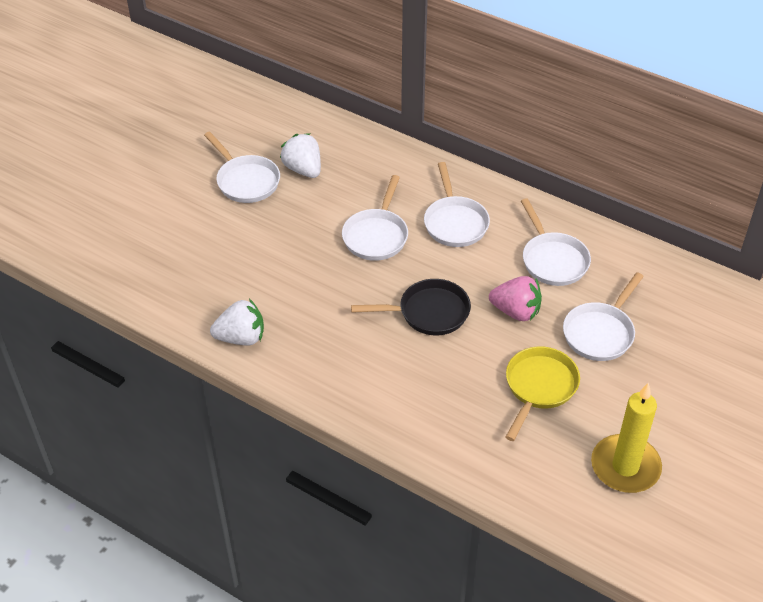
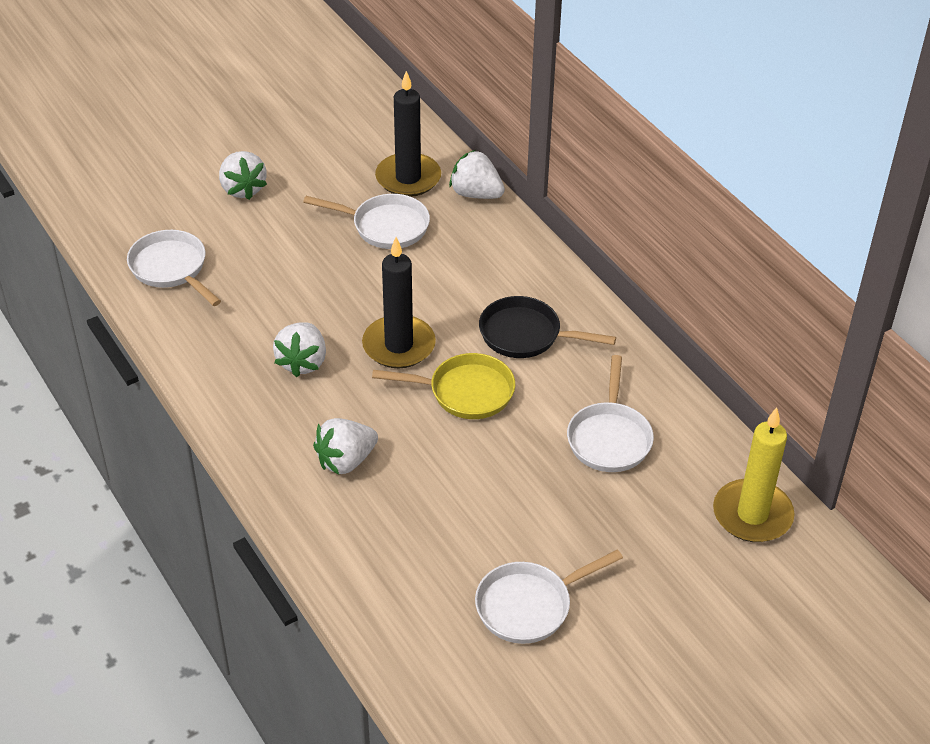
black candle: 0 -> 2
pink strawberry: 1 -> 0
white pan: 5 -> 4
white strawberry: 2 -> 4

